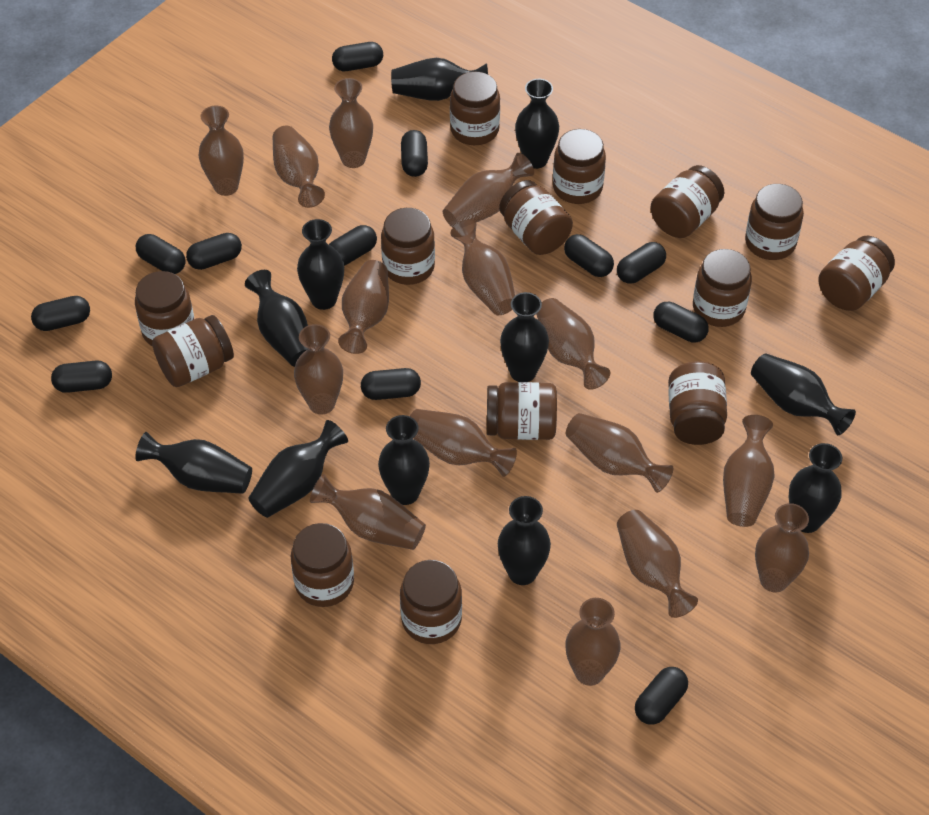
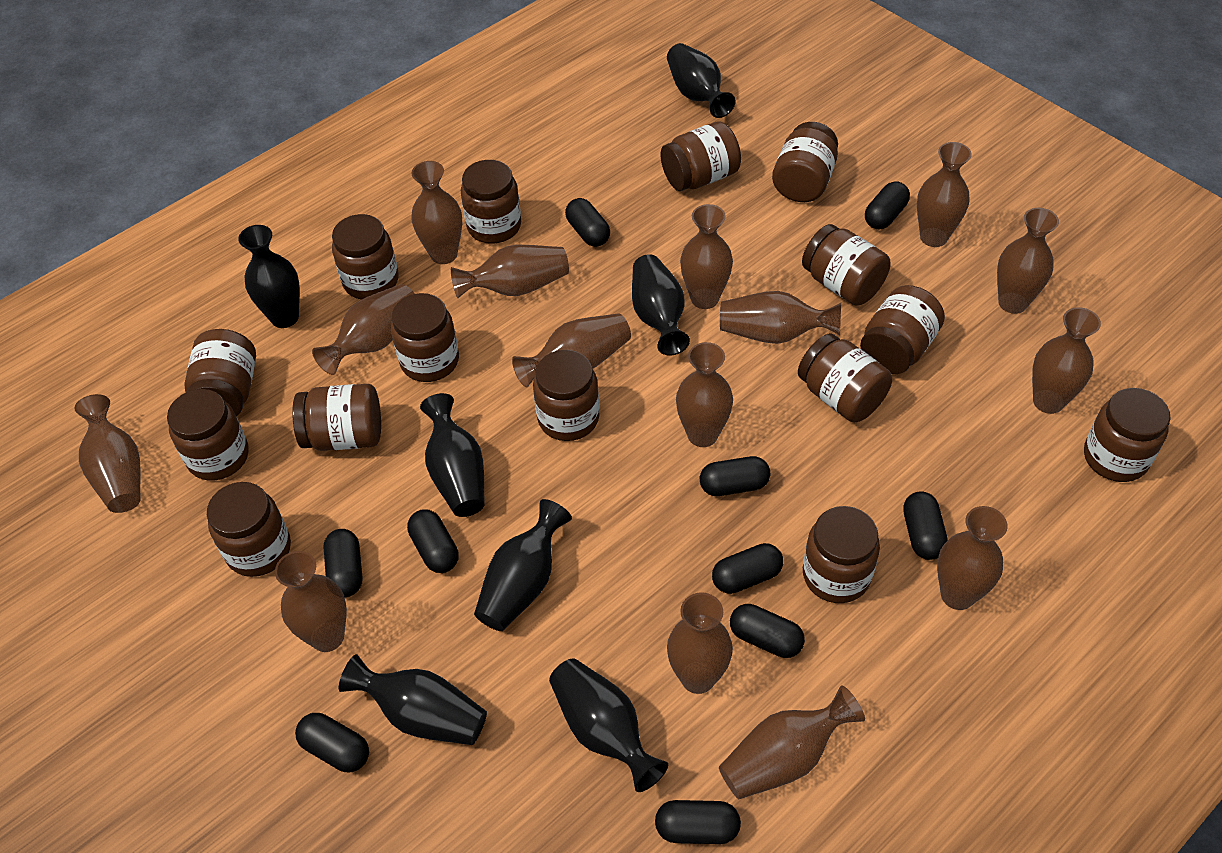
black capsule: 12 -> 10
black vase: 11 -> 7
brown jar: 14 -> 15

